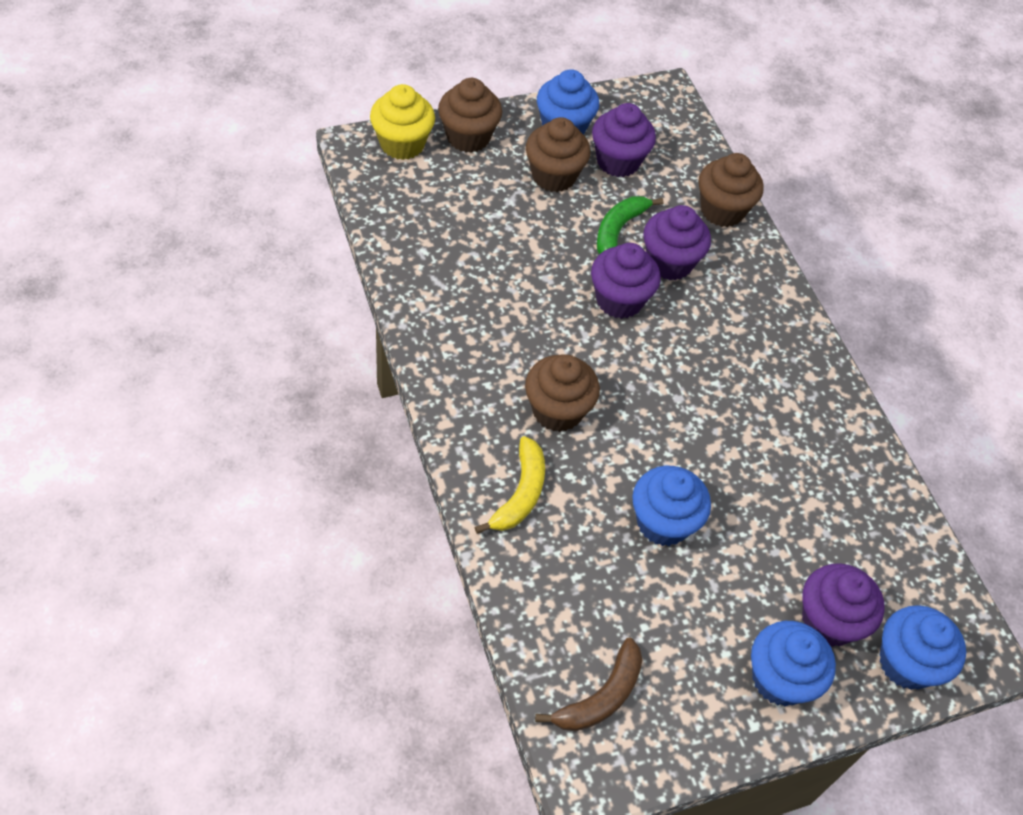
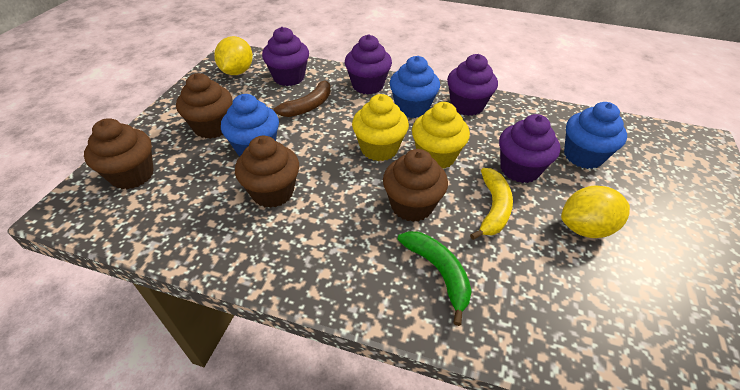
blue cupcake: 4 -> 3
yellow cupcake: 1 -> 2
yellow lemon: 0 -> 2

